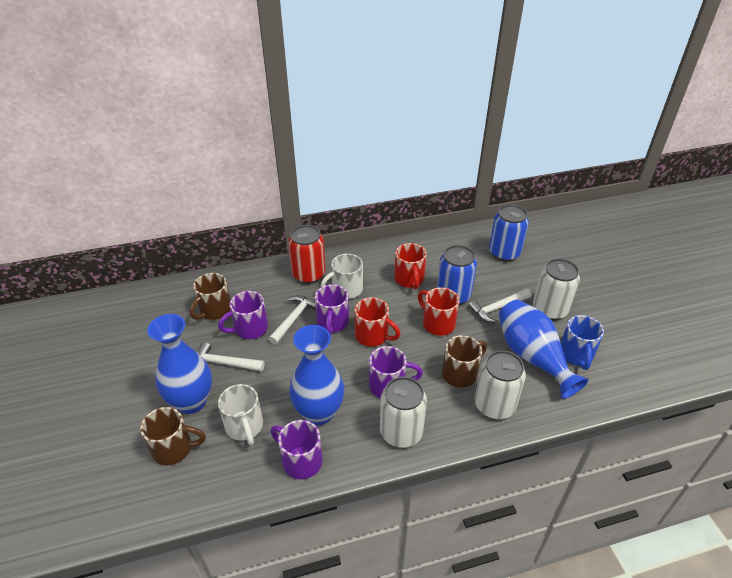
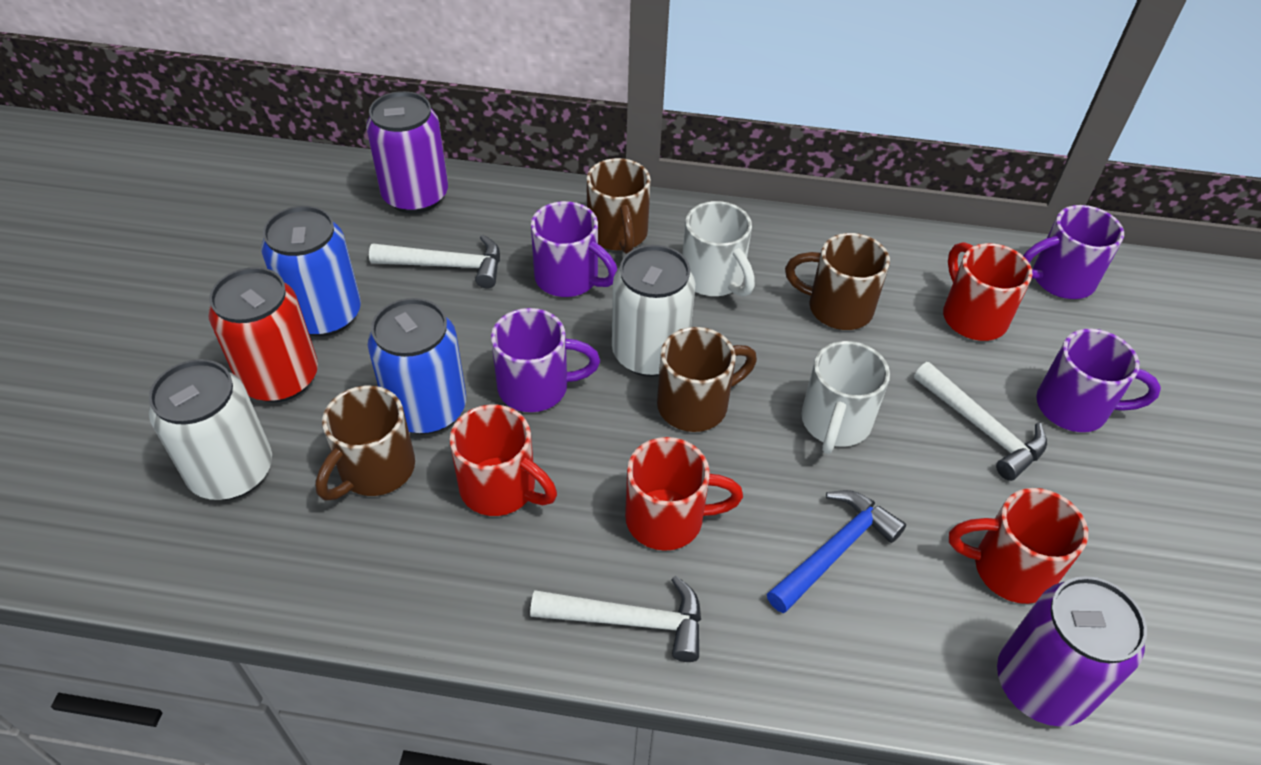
blue hammer: 0 -> 1
blue mug: 1 -> 0
blue vase: 3 -> 0
brown mug: 3 -> 4
purple can: 0 -> 2
red mug: 3 -> 4
white can: 3 -> 2

